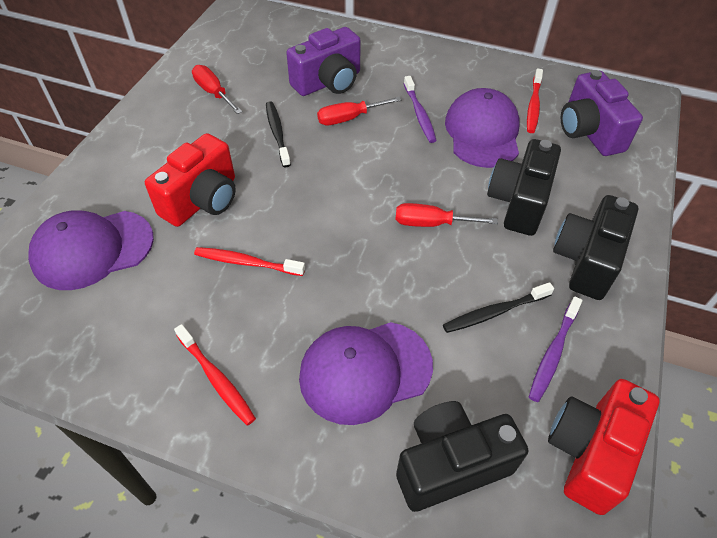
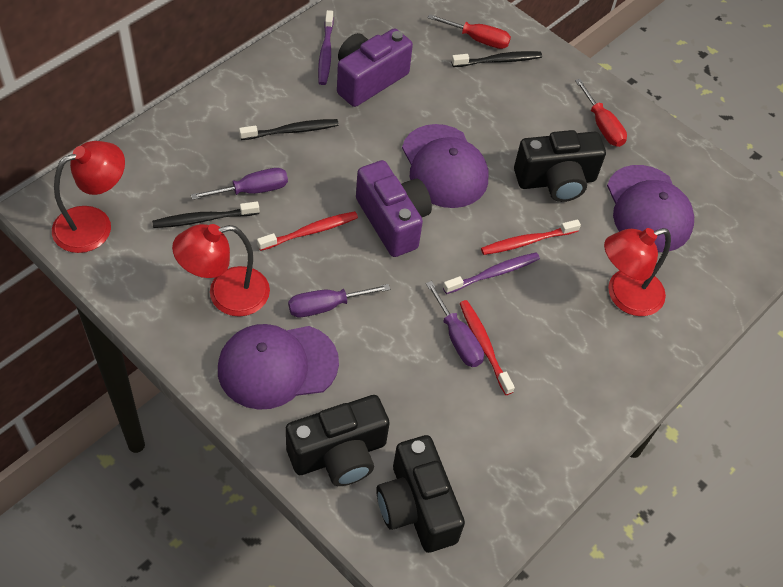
black toothbrush: 2 -> 3
purple screwdriver: 0 -> 3
red camera: 2 -> 0
red lamp: 0 -> 3
red screwdriver: 3 -> 2

